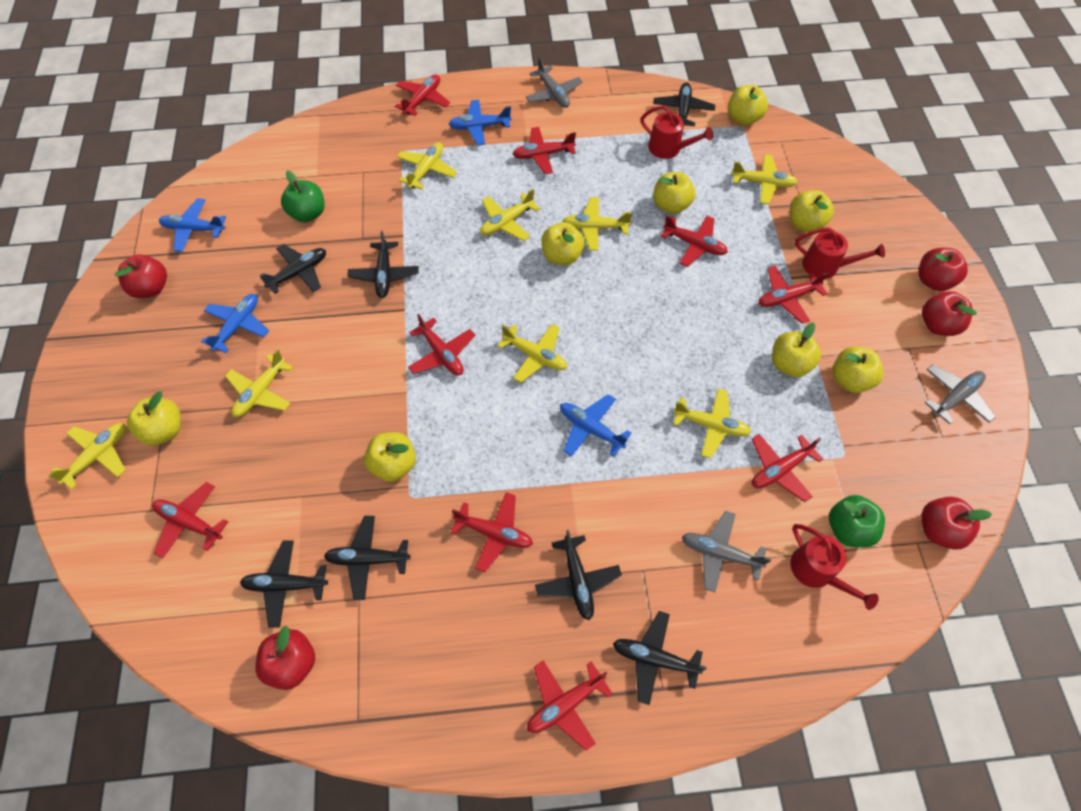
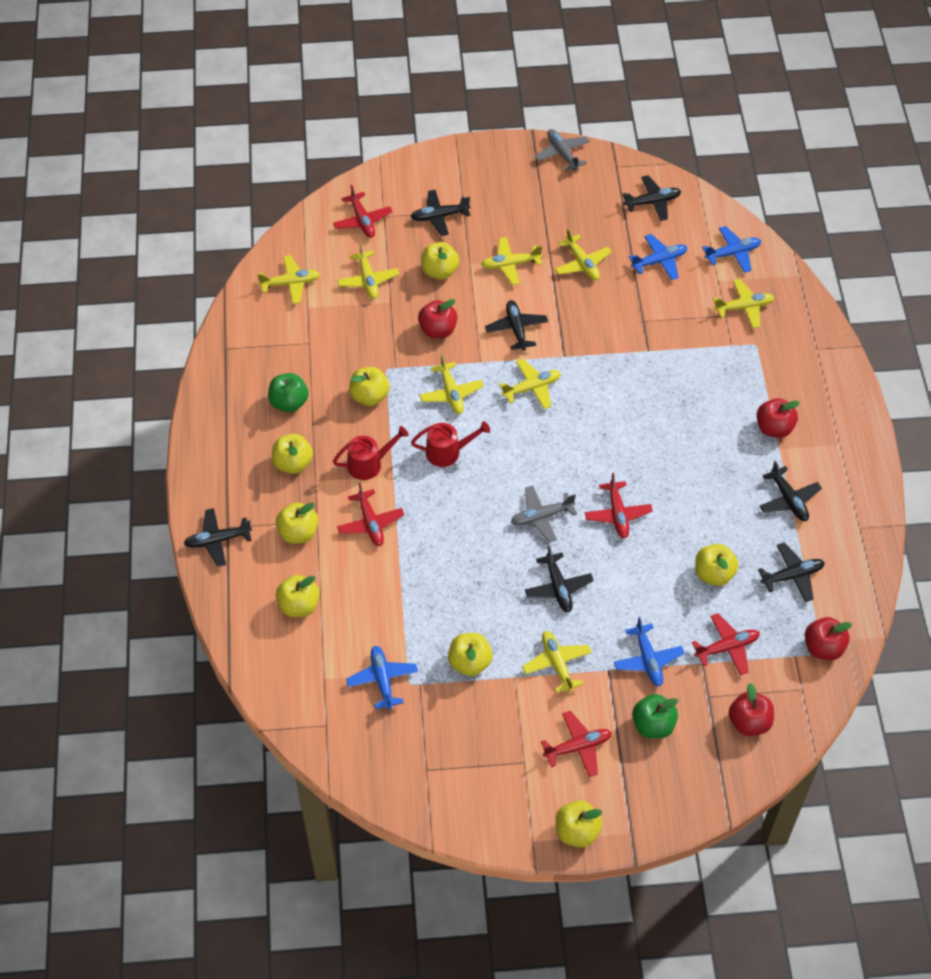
grey plane: 3 -> 2
red apple: 5 -> 4
red plane: 9 -> 5
red watering can: 3 -> 2

